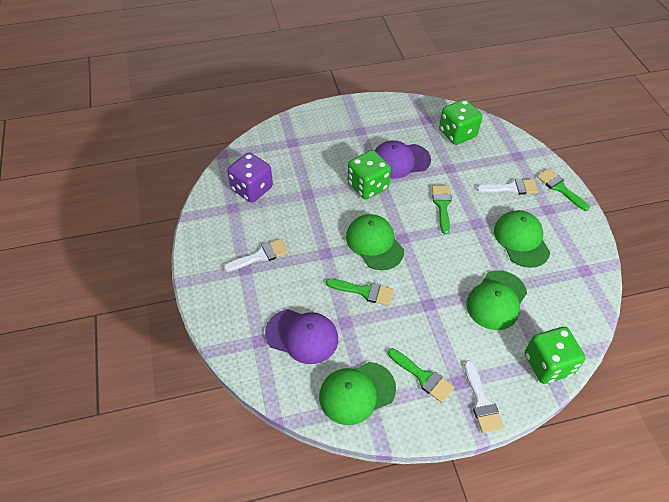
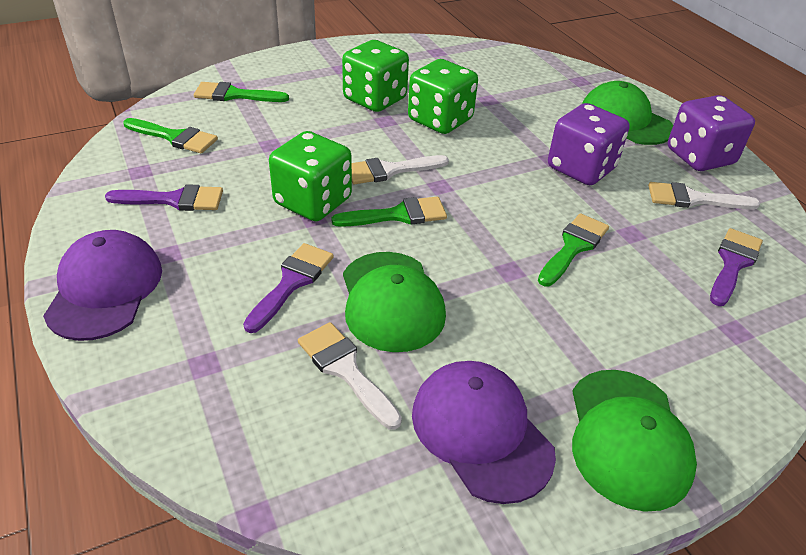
green cap: 4 -> 3
purple brush: 0 -> 3
purple dice: 1 -> 2

